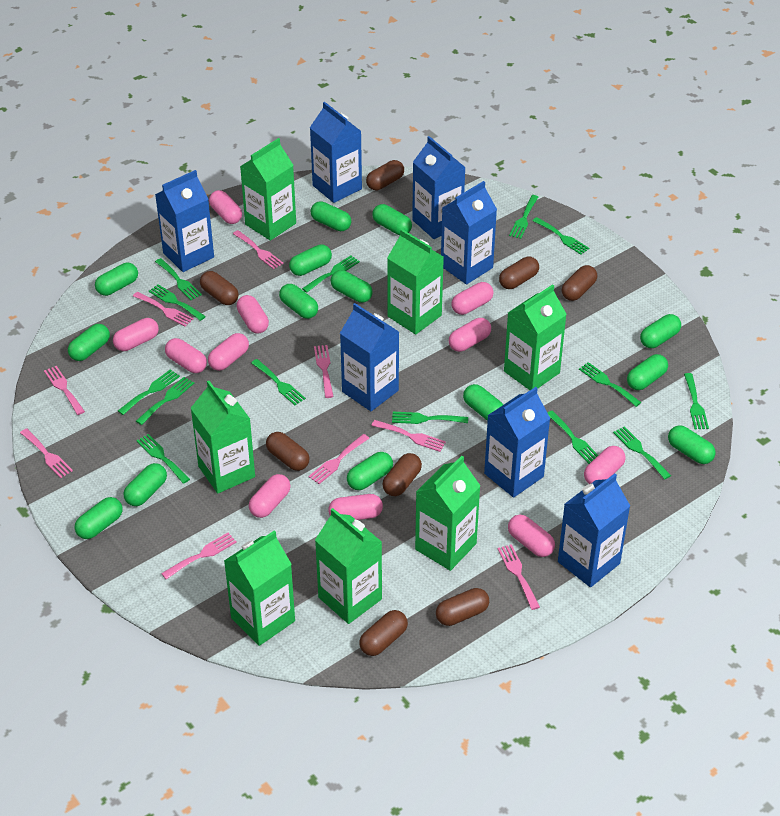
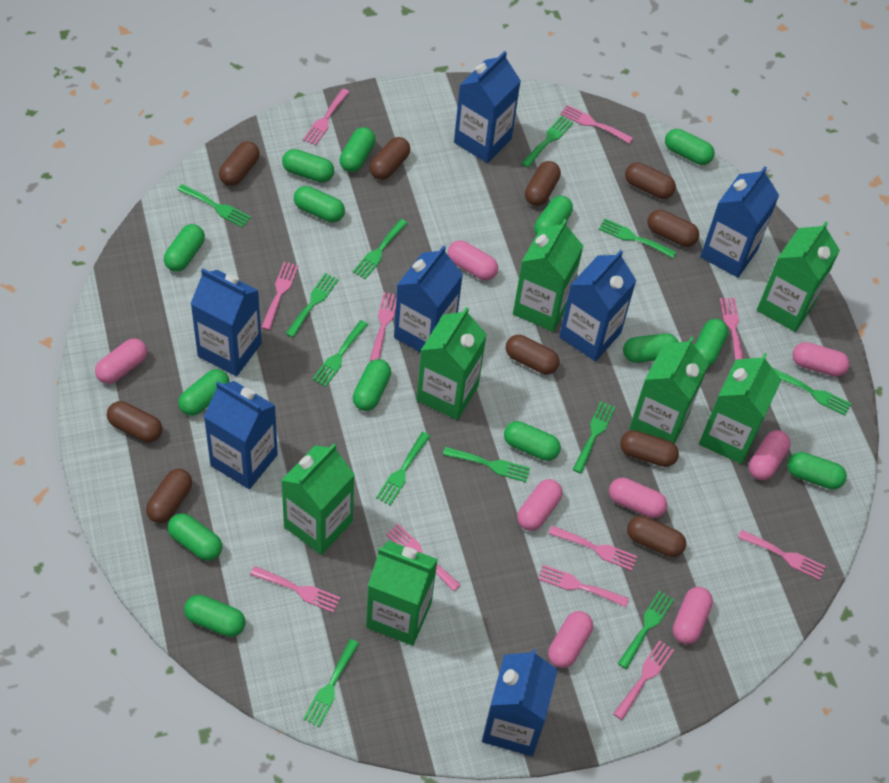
brown capsule: 8 -> 10
green fork: 14 -> 12
pink capsule: 11 -> 8
pink fork: 9 -> 11

